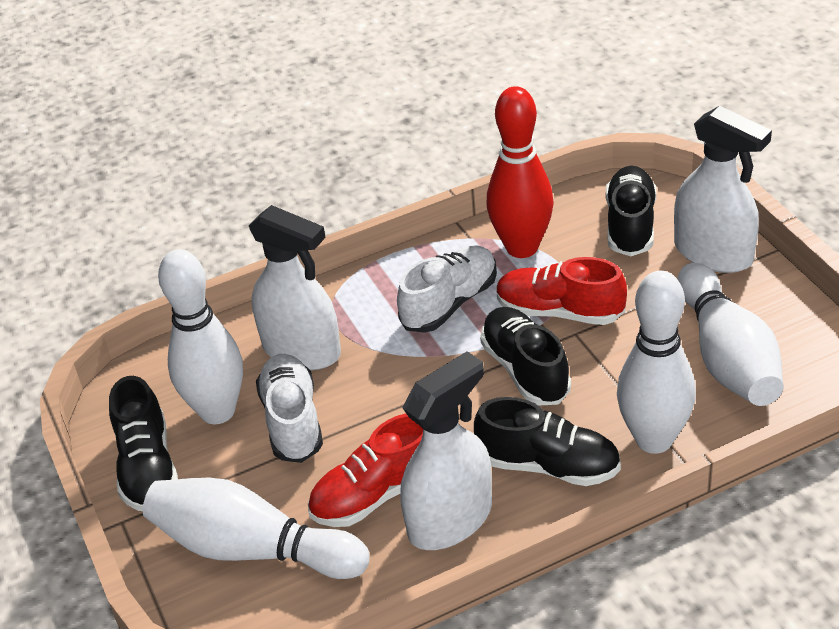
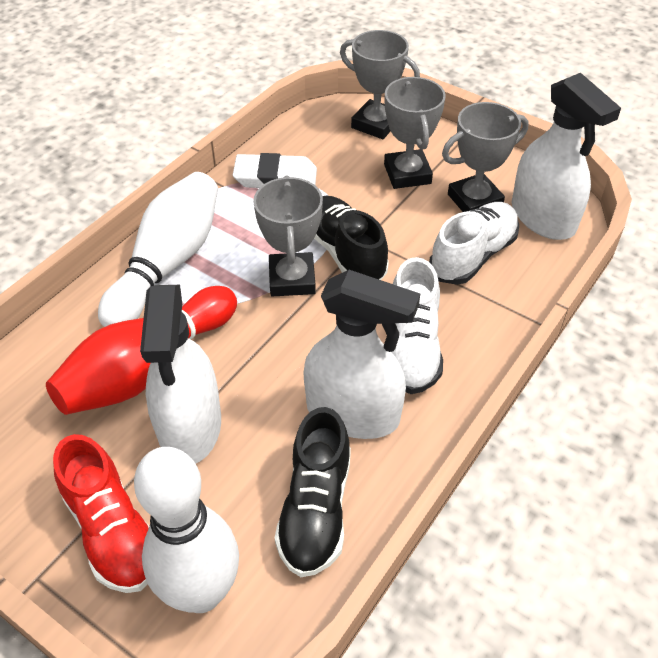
black shoe: 4 -> 2
grey trophy: 0 -> 4
red shoe: 2 -> 1
white bowling pin: 4 -> 2
white eraser: 0 -> 1

